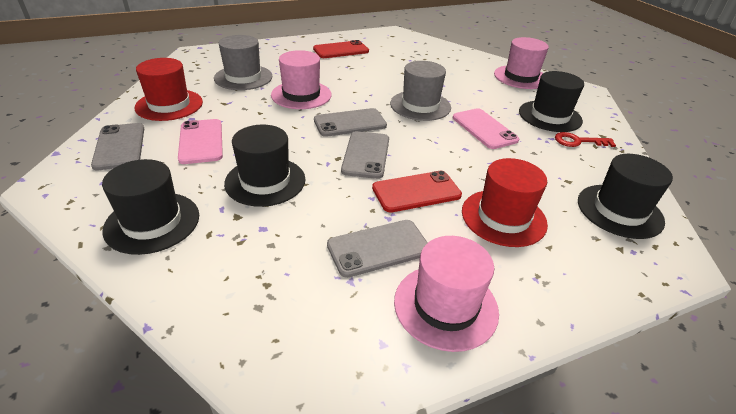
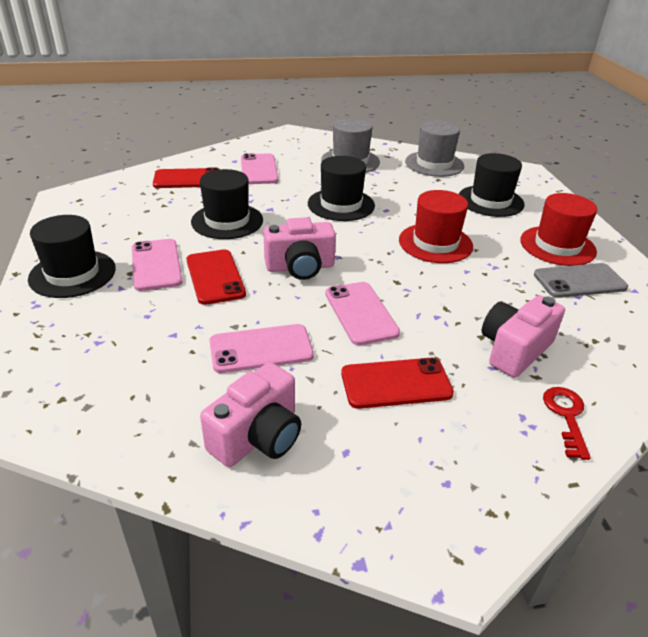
grey phone: 4 -> 1
pink camera: 0 -> 3
pink hat: 3 -> 0
pink phone: 2 -> 4
red phone: 2 -> 3

